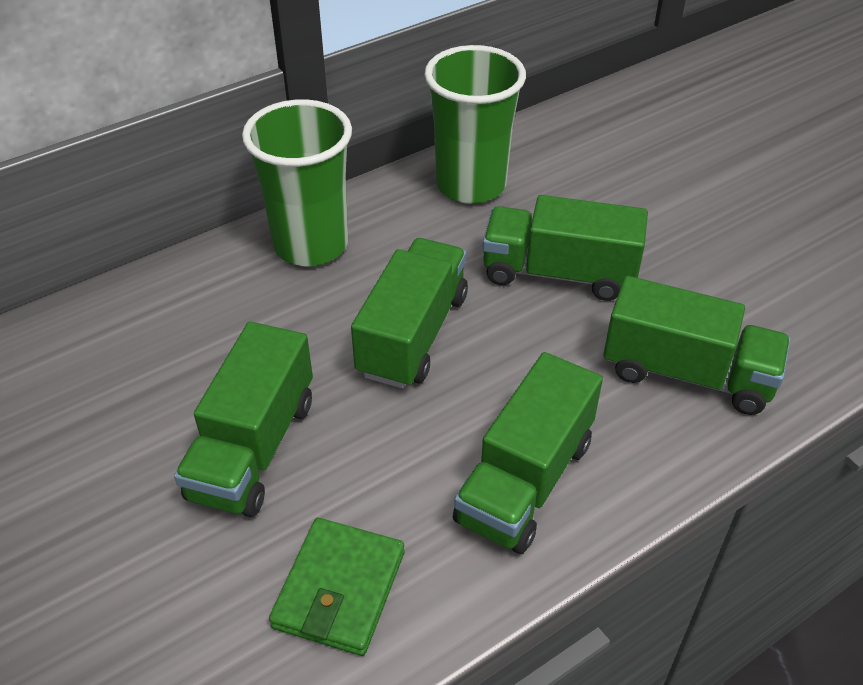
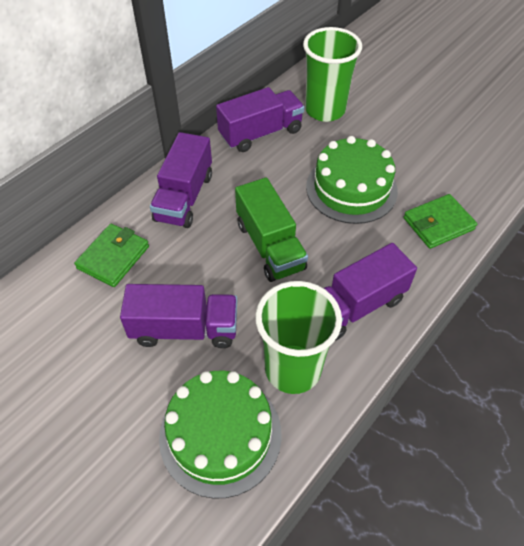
green cake: 0 -> 2
green truck: 5 -> 1
green wallet: 1 -> 2
purple truck: 0 -> 4

